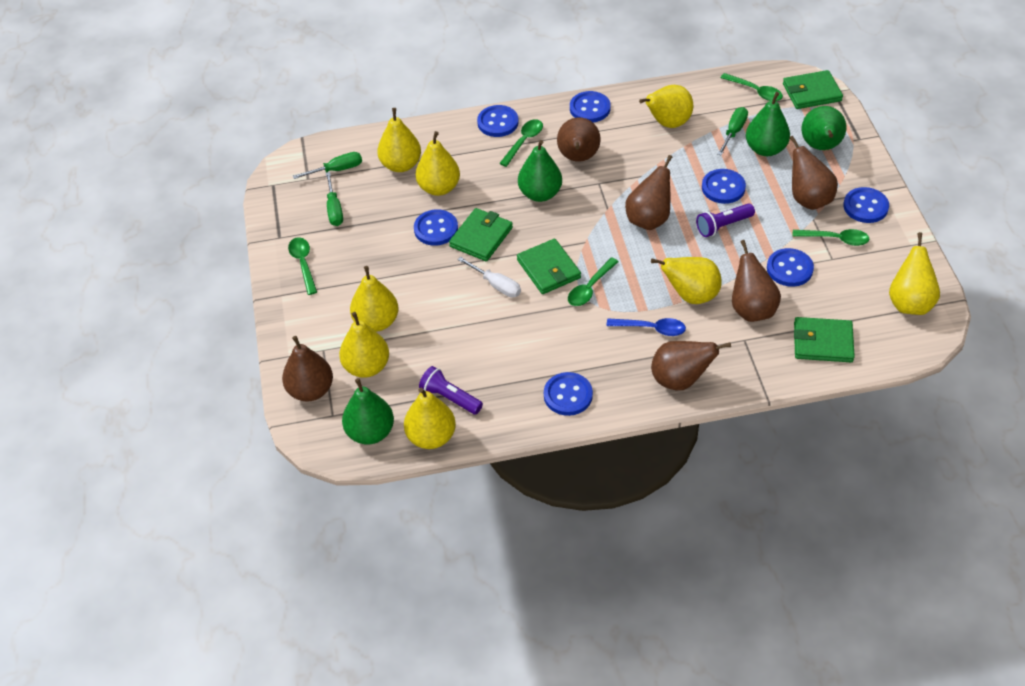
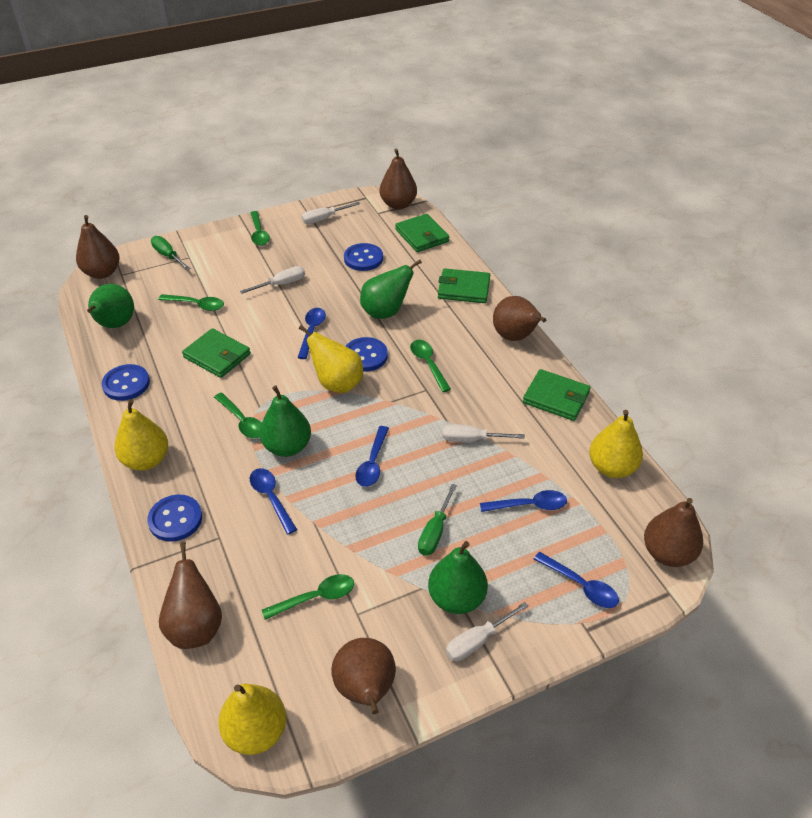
blue button: 7 -> 4
blue spoon: 1 -> 5
green screwdriver: 3 -> 2
purple flashlight: 2 -> 0
white screwdriver: 1 -> 4
yellow pear: 8 -> 4

